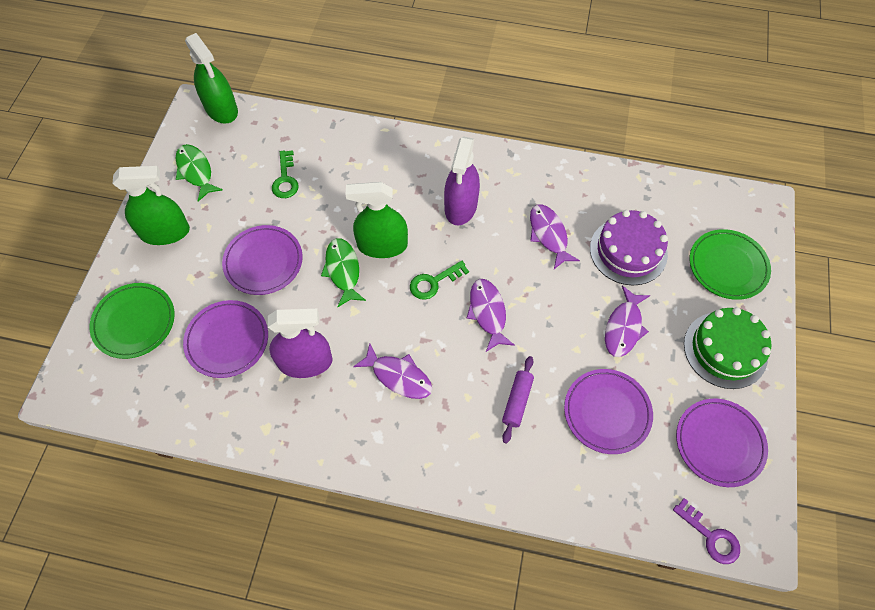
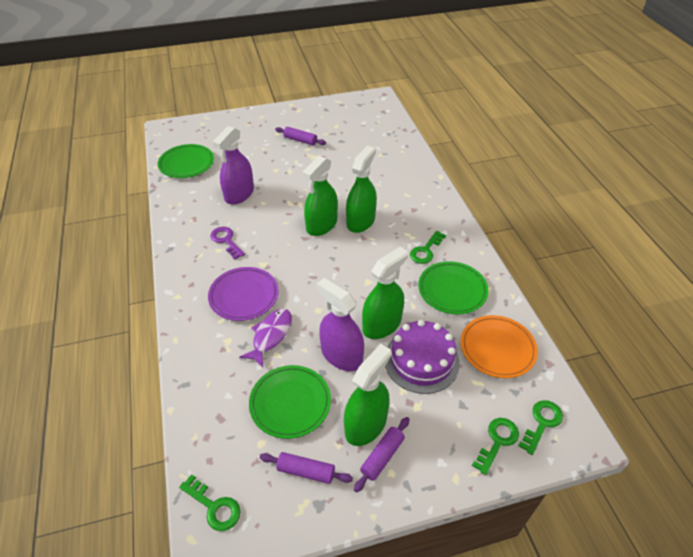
green cake: 1 -> 0
green fish: 2 -> 0
green key: 2 -> 4
green plate: 2 -> 3
green spray bottle: 3 -> 4
orange plate: 0 -> 1
purple fish: 4 -> 1
purple plate: 4 -> 1
purple rolling pin: 1 -> 3

